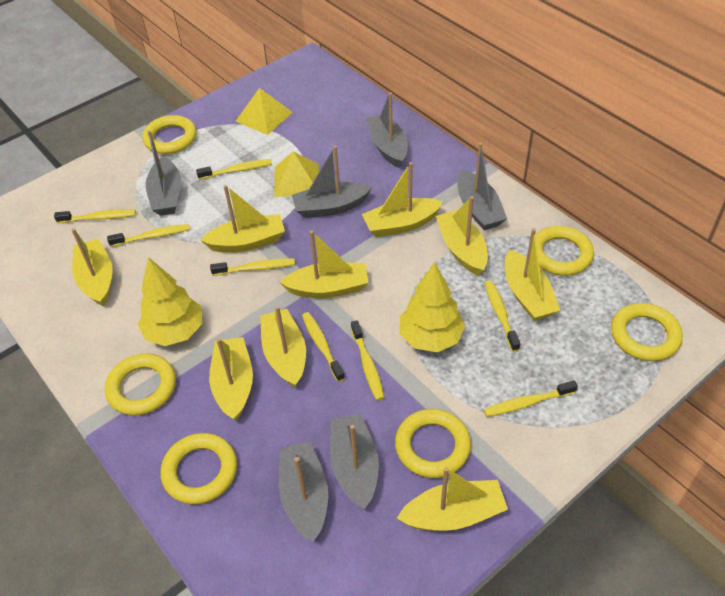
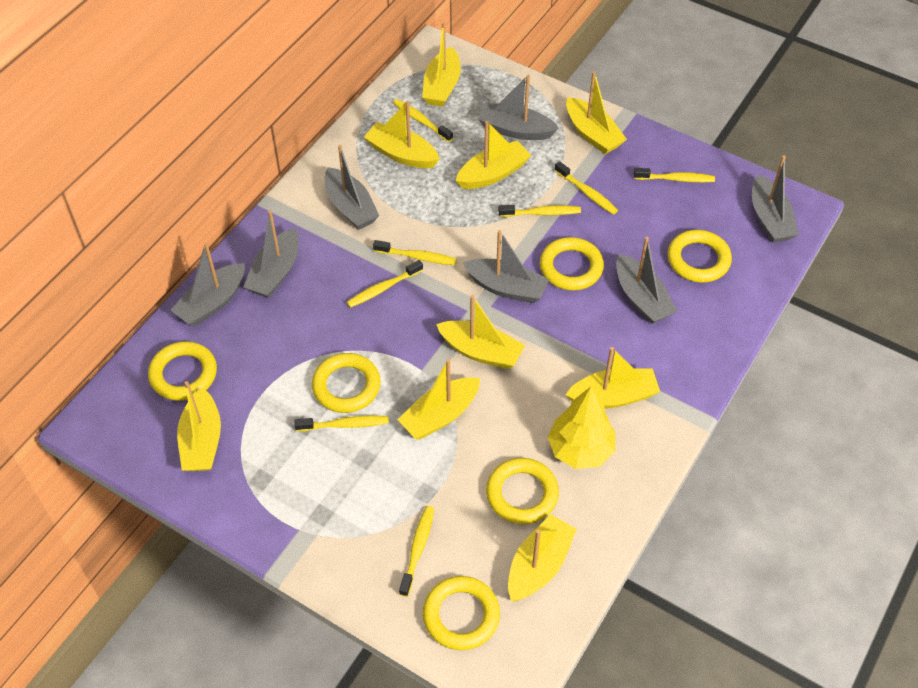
grey boat: 6 -> 7
yellow pyramid: 2 -> 0
yellow tree: 2 -> 1

